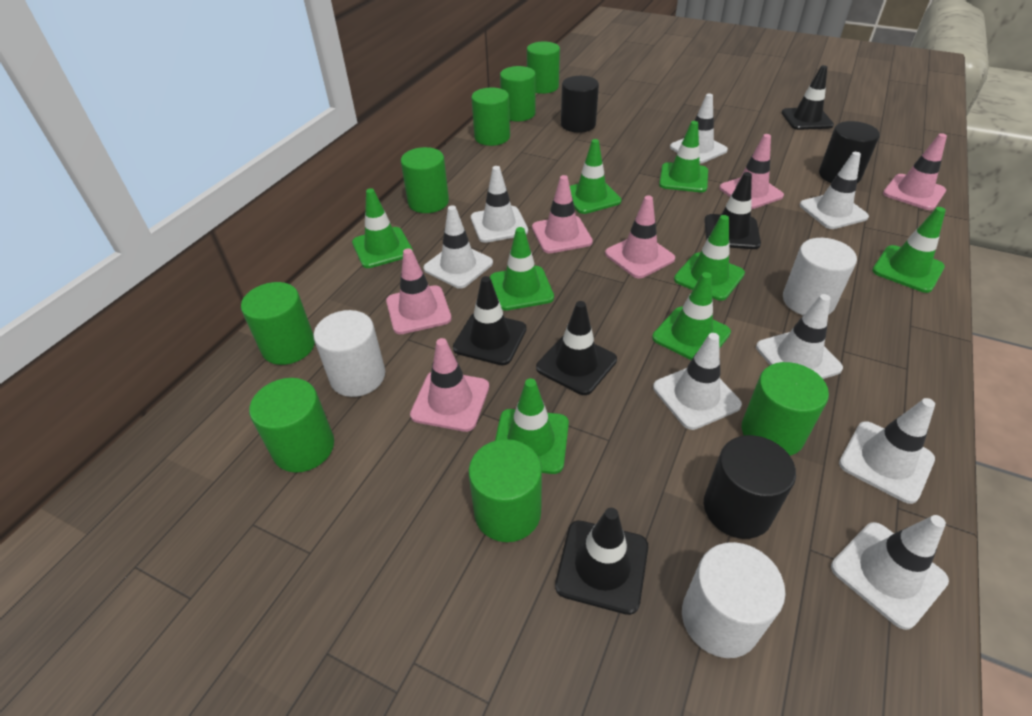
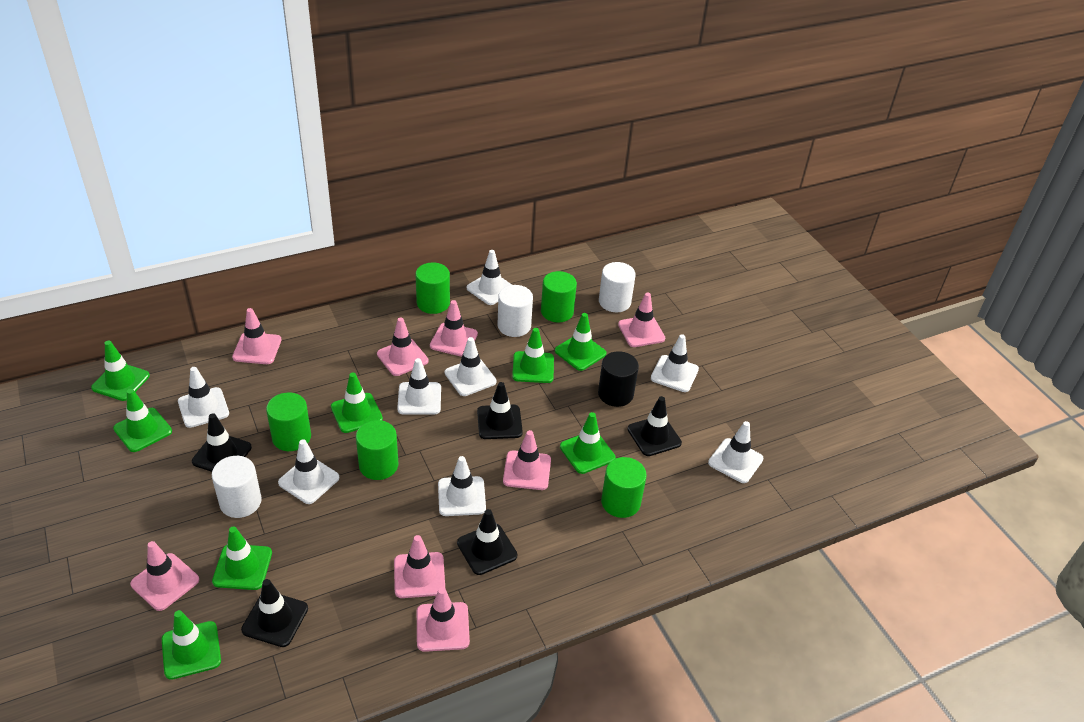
black cylinder: 3 -> 1
green cylinder: 8 -> 5
pink traffic cone: 6 -> 8

